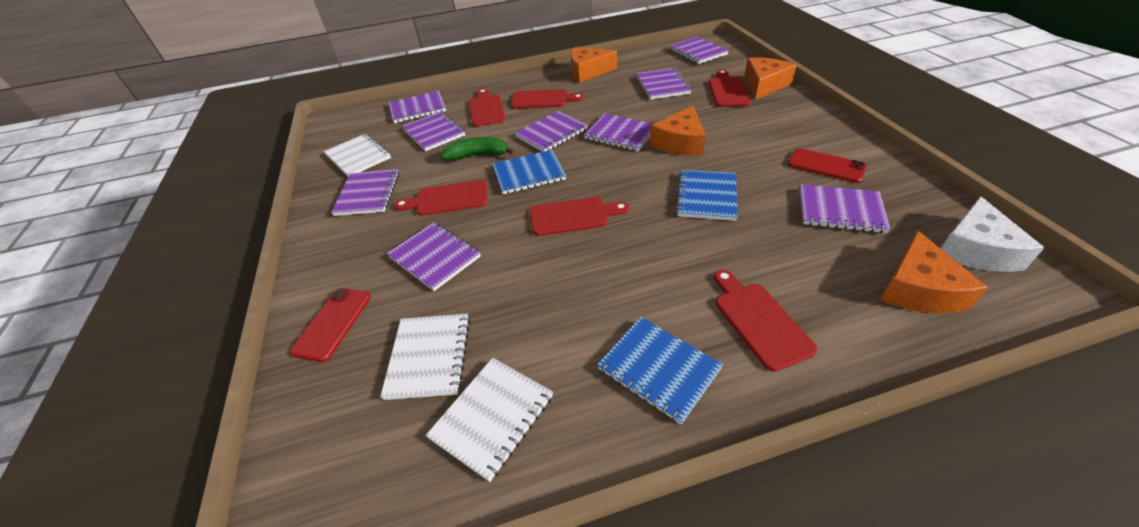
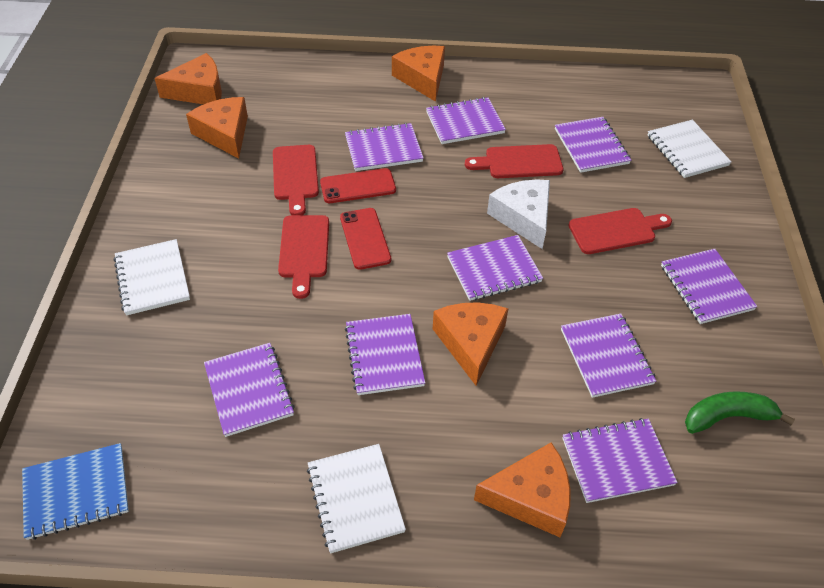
blue notebook: 3 -> 1
orange cheese: 4 -> 5
red cutting board: 6 -> 4

